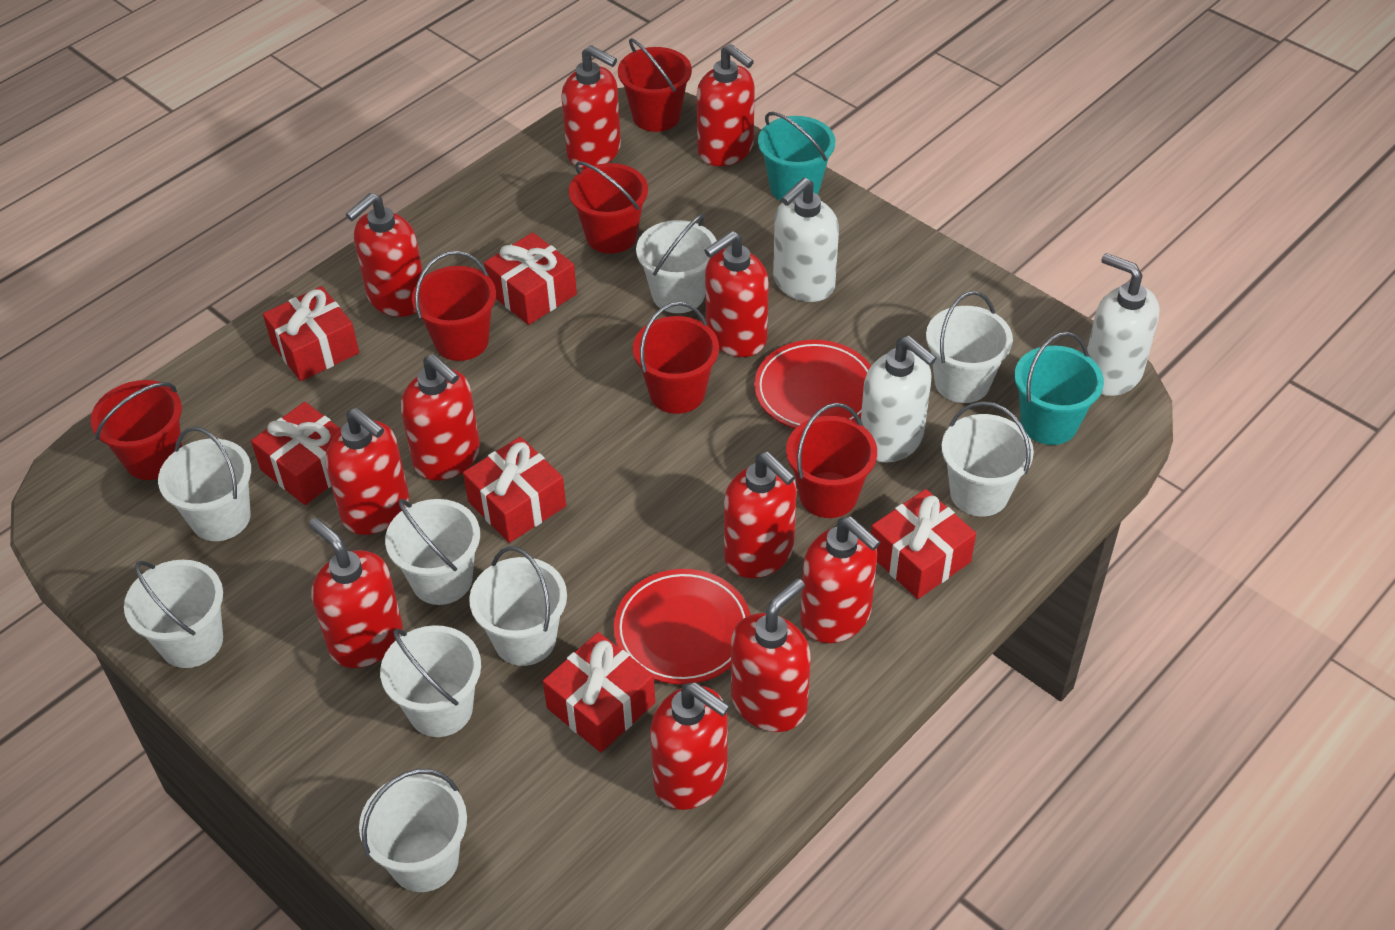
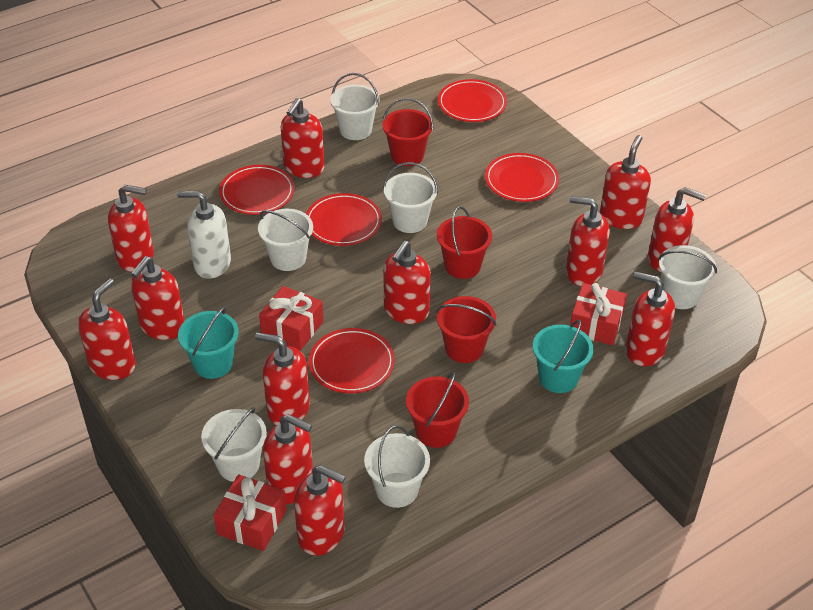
red bucket: 6 -> 4
red gift: 6 -> 3
red plate: 2 -> 5
red soap dispenser: 11 -> 12
white bucket: 9 -> 6
white soap dispenser: 3 -> 1

